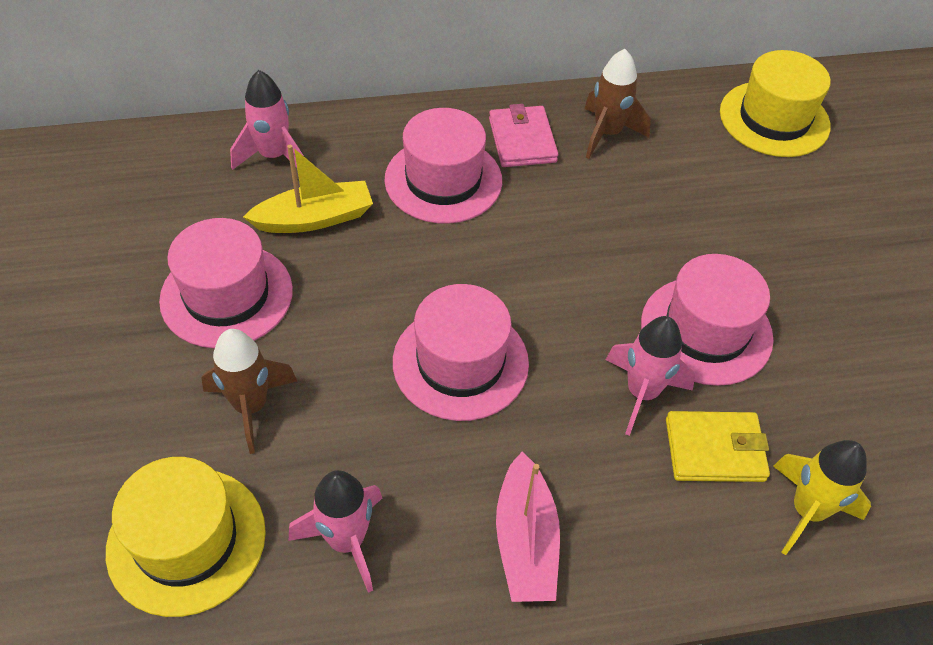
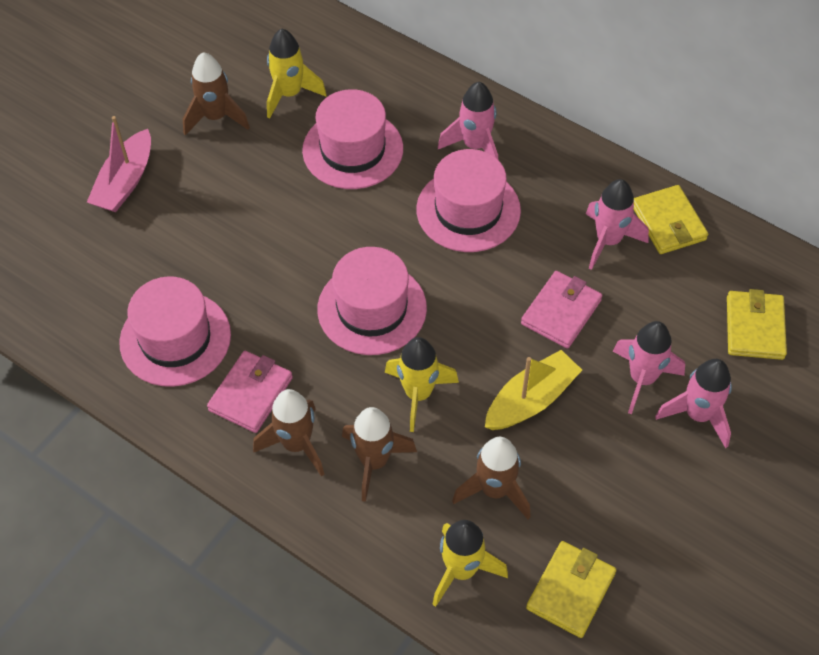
brown rocket: 2 -> 4
pink rocket: 3 -> 4
pink wallet: 1 -> 2
yellow hat: 2 -> 0
yellow rocket: 1 -> 3
yellow wallet: 1 -> 3

